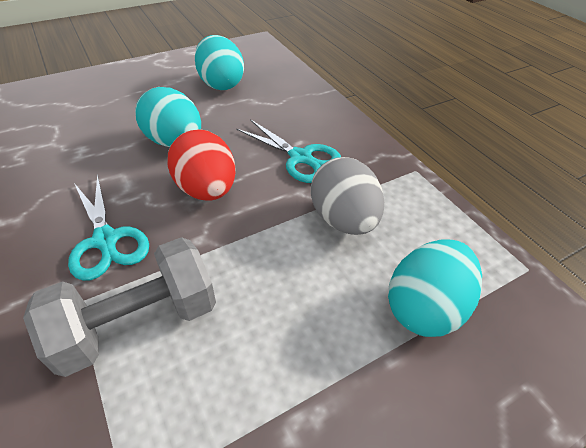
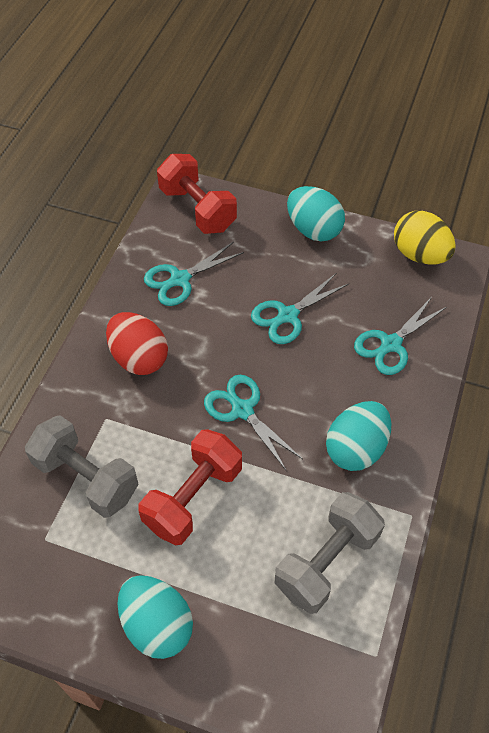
grey dumbbell: 1 -> 2
grey egg: 1 -> 0
red dumbbell: 0 -> 2
turquoise scissors: 2 -> 4
yellow egg: 0 -> 1

